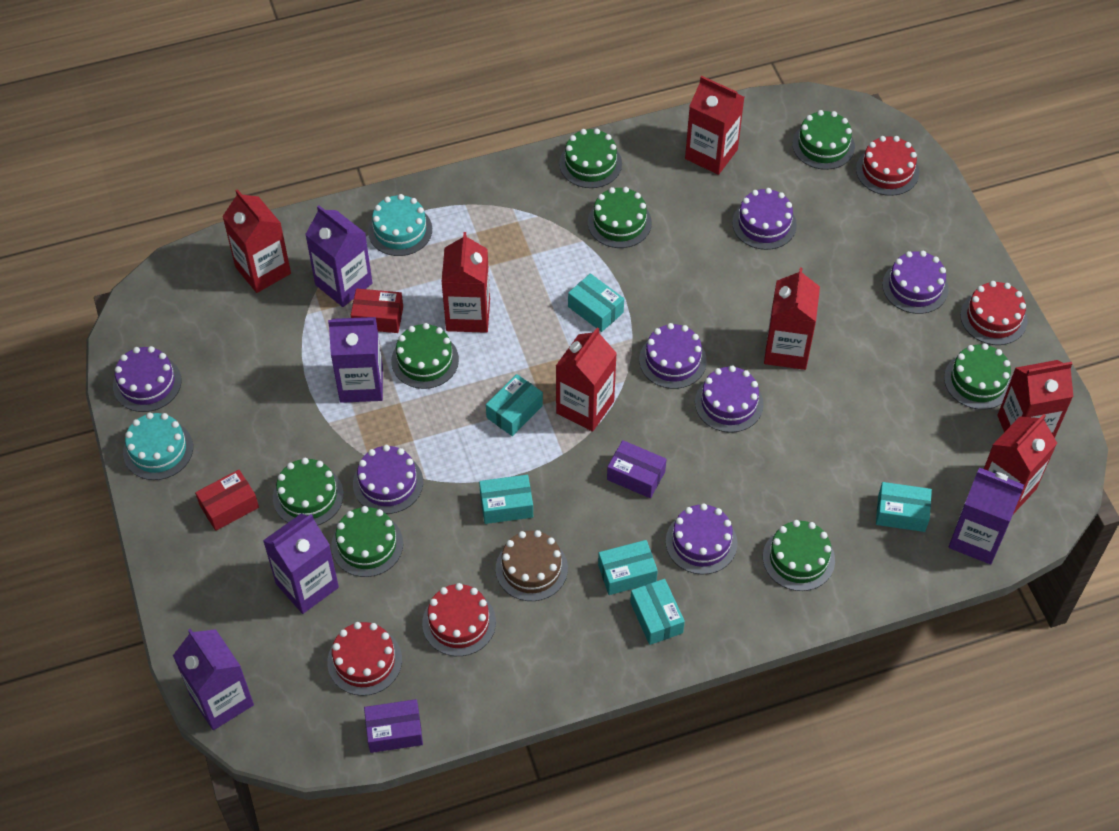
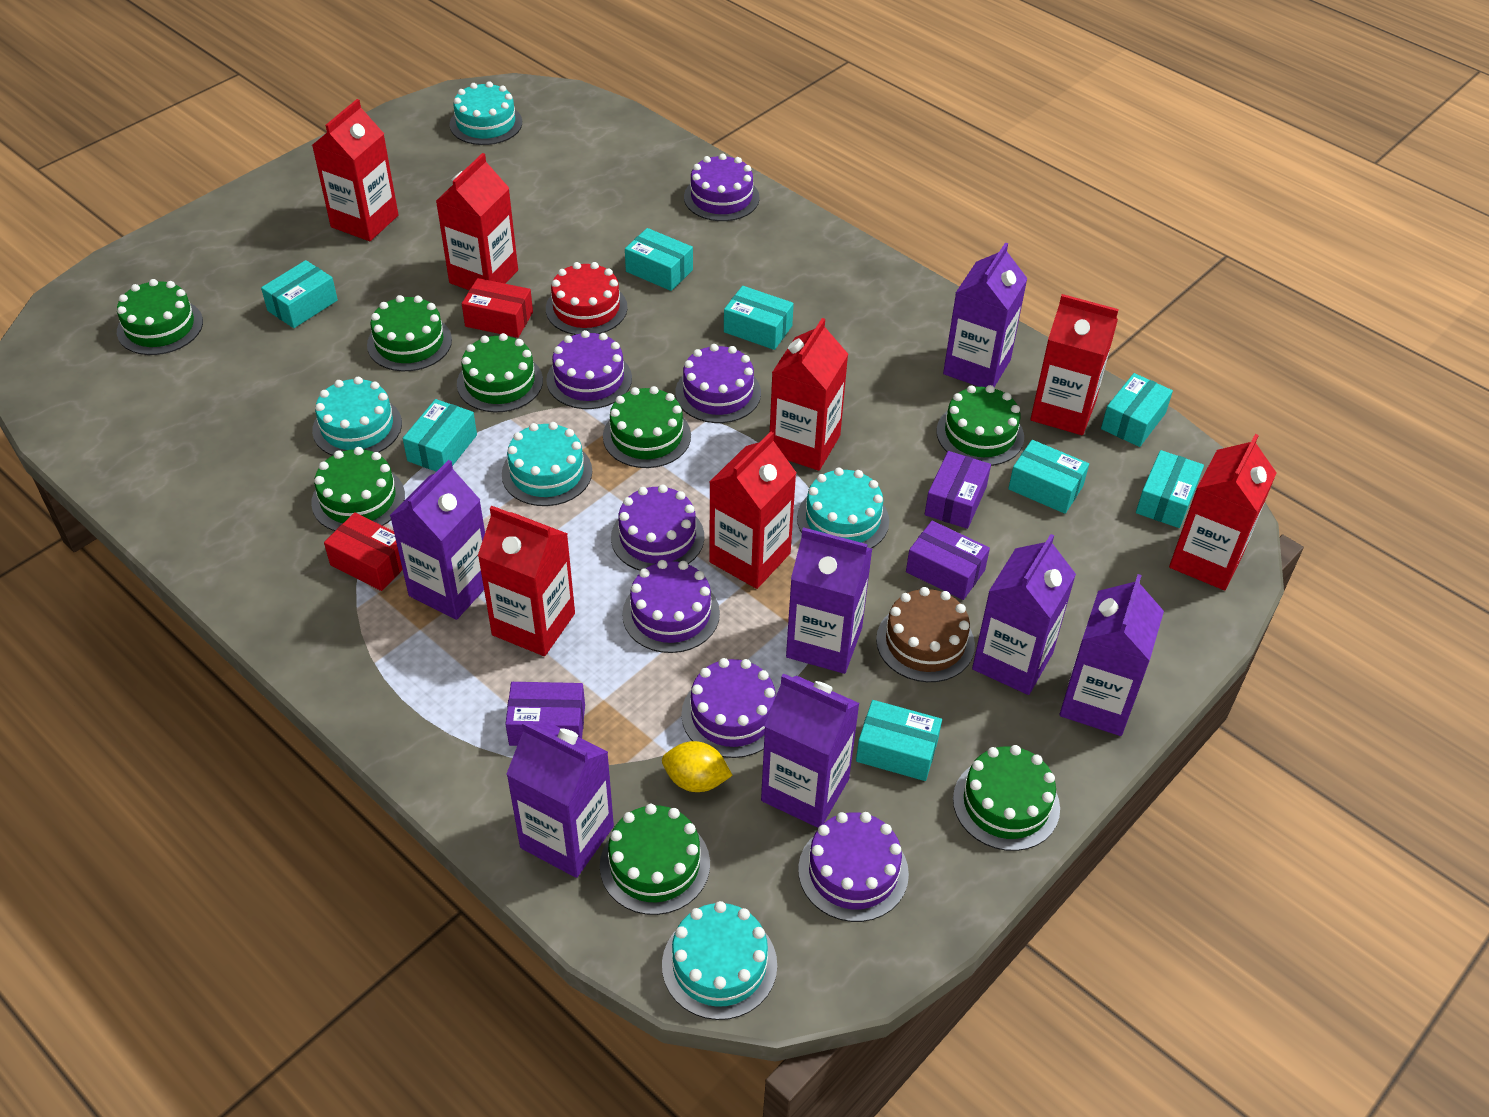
purple box: 2 -> 3
purple carton: 5 -> 7
red cake: 4 -> 1
turquoise box: 6 -> 8
turquoise cake: 2 -> 5
yellow lemon: 0 -> 1

